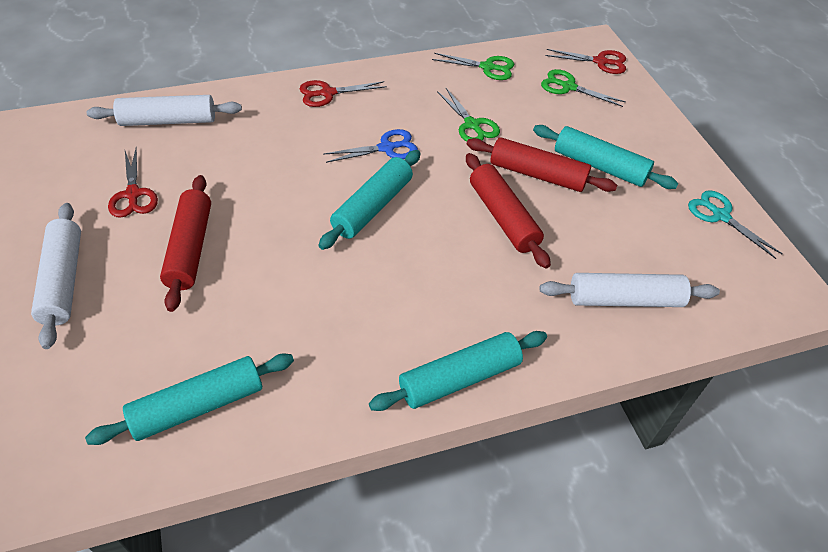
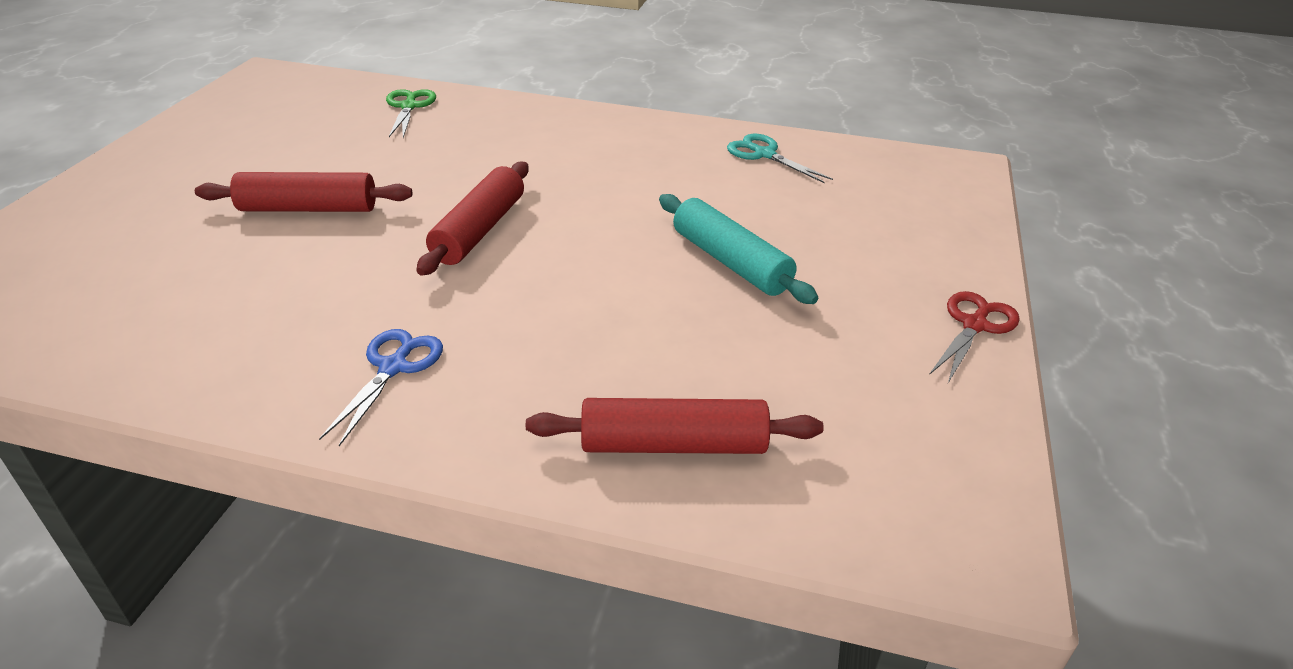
green scissors: 3 -> 1
red scissors: 3 -> 1
turquoise rolling pin: 4 -> 1
white rolling pin: 3 -> 0

